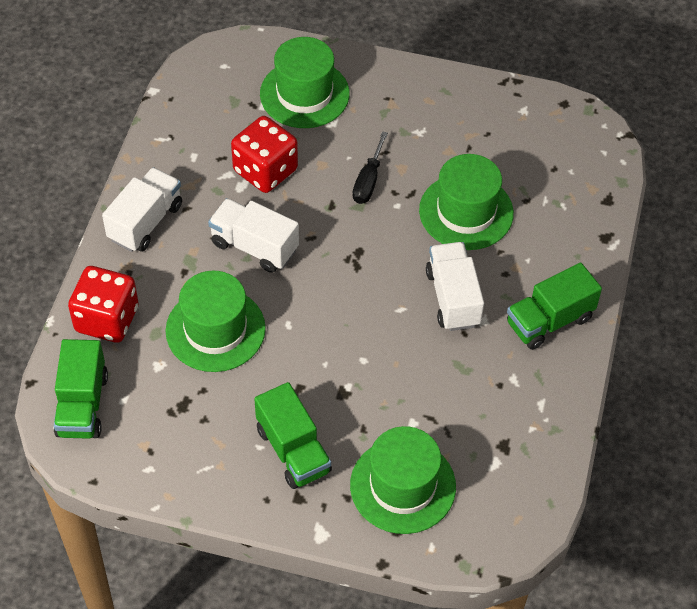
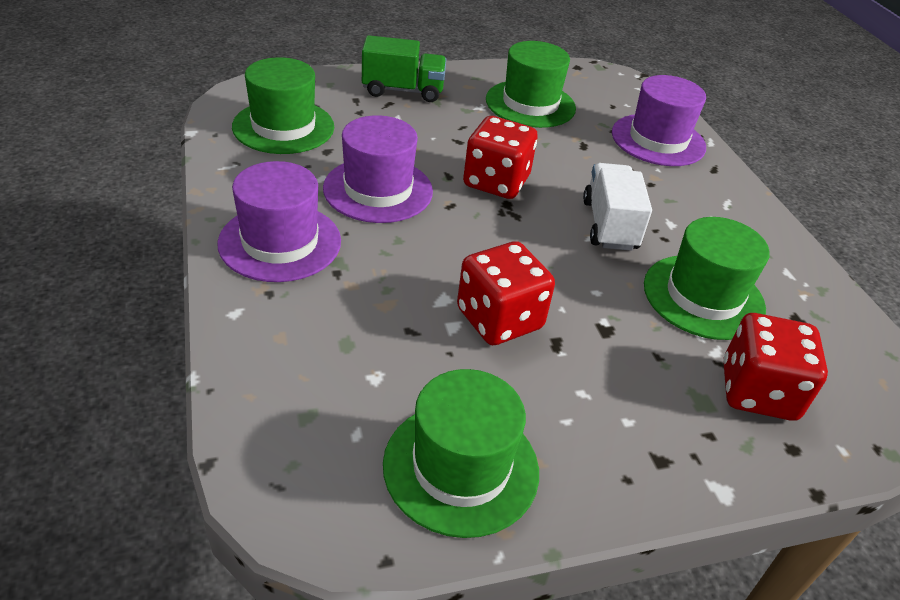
black screwdriver: 1 -> 0
green truck: 3 -> 1
purple hat: 0 -> 3
red dice: 2 -> 3
white truck: 3 -> 1

